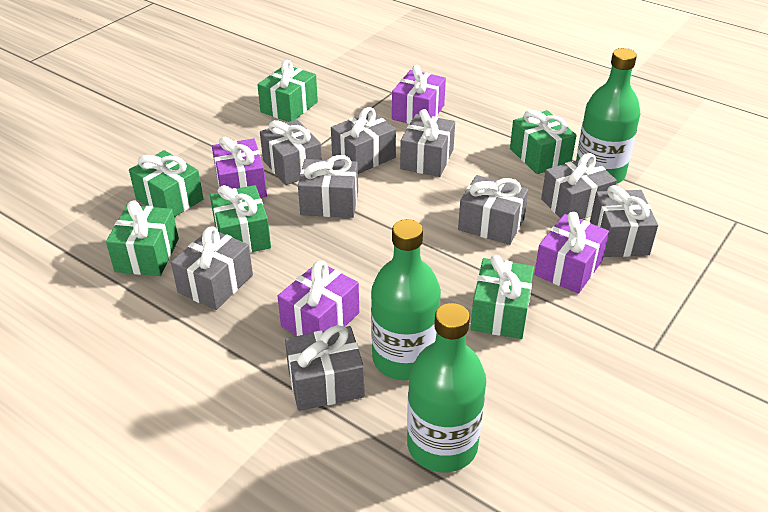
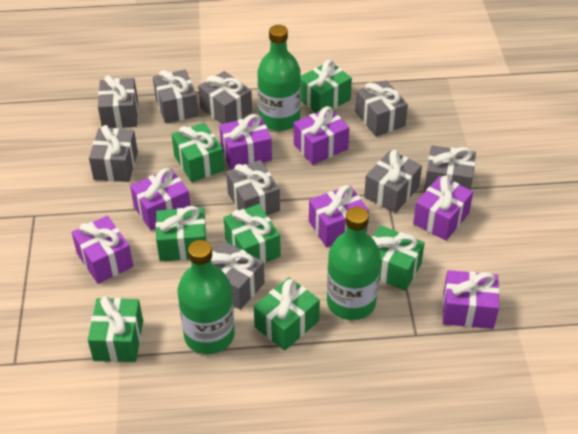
green gift: 6 -> 7
purple gift: 4 -> 7

